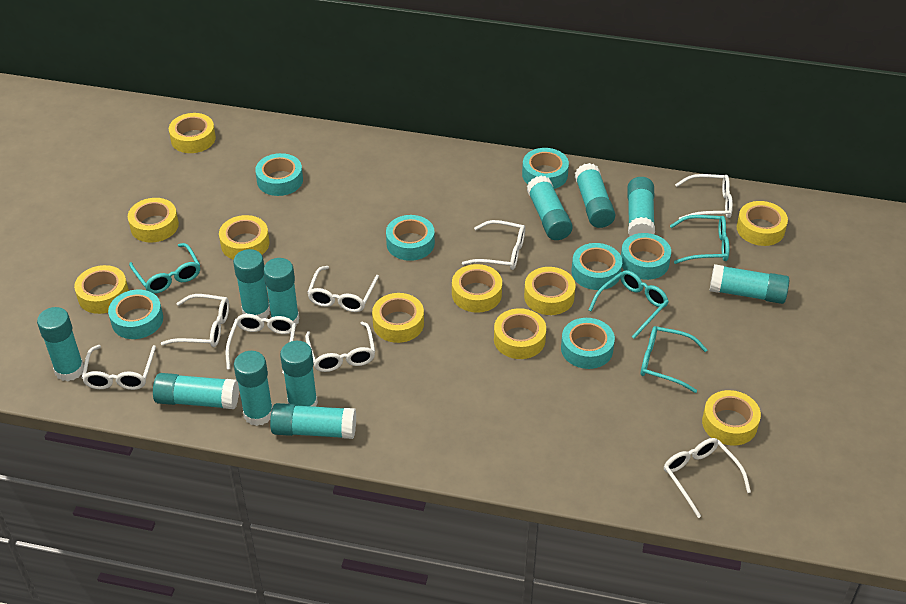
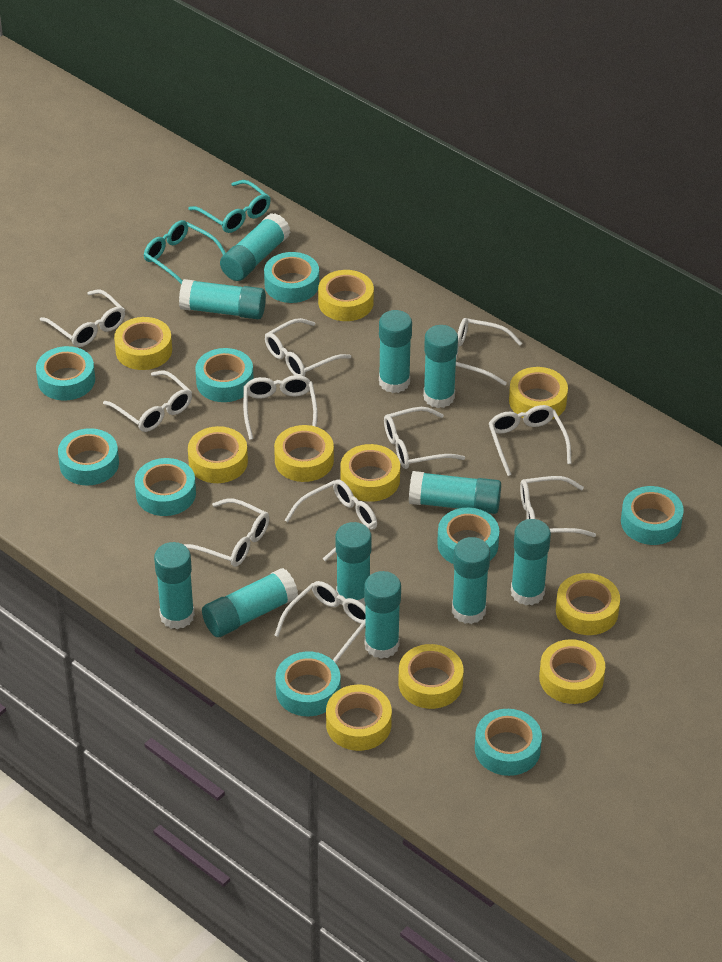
turquoise glasses: 4 -> 2
turquoise tape: 7 -> 9
white glasses: 8 -> 11

